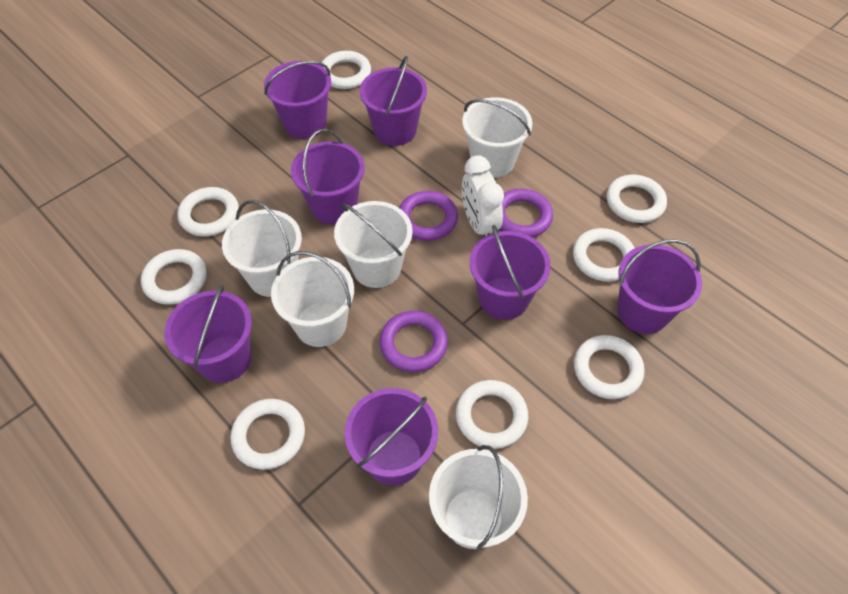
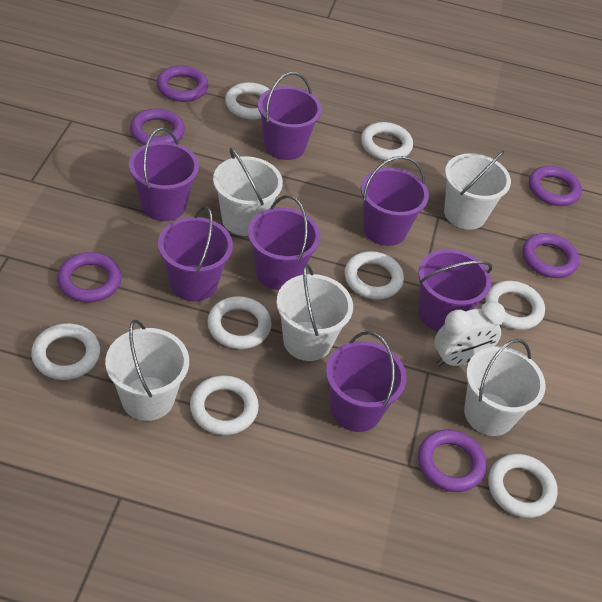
purple ring: 3 -> 6

